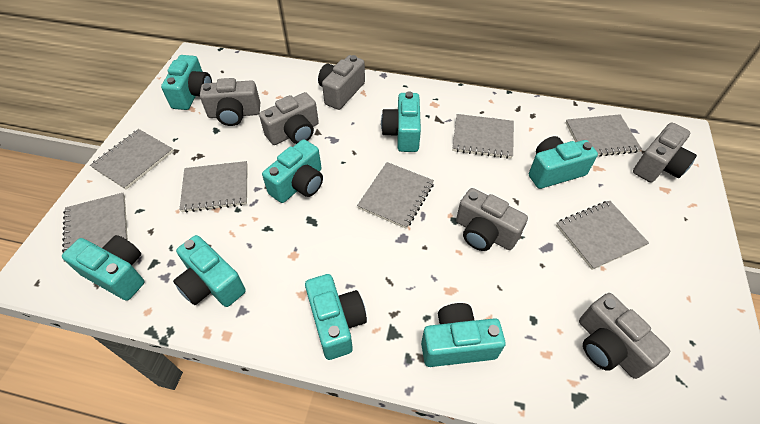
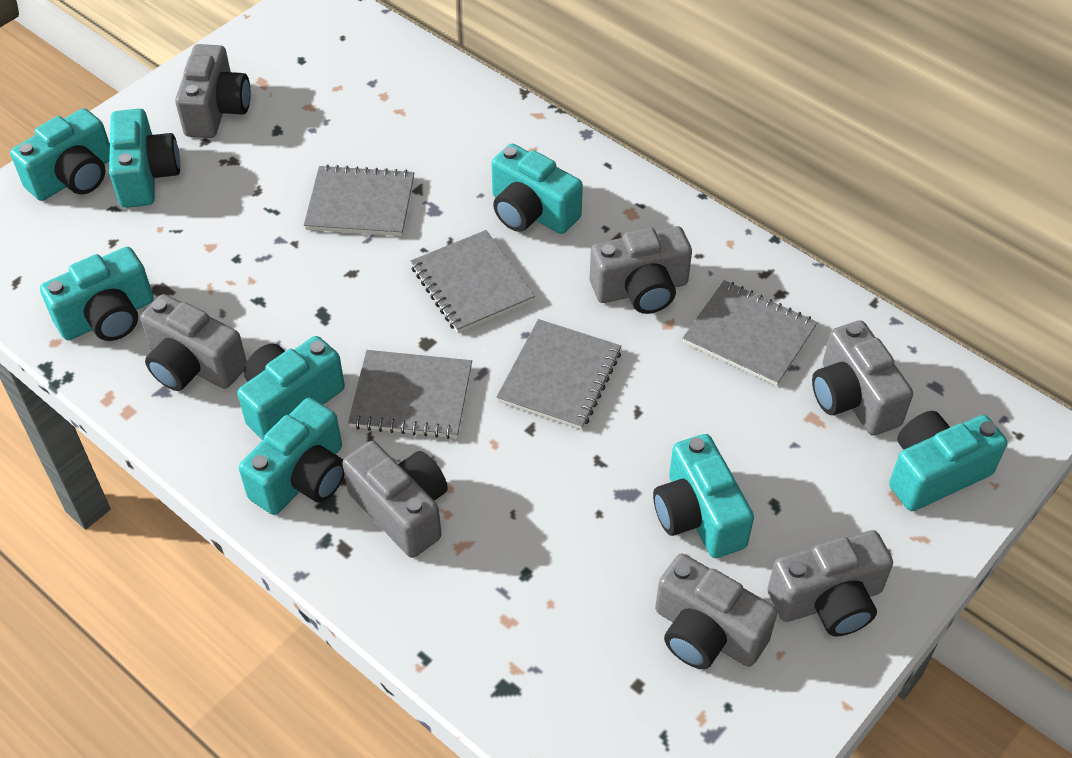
grey camera: 6 -> 7
grey notebook: 7 -> 5

